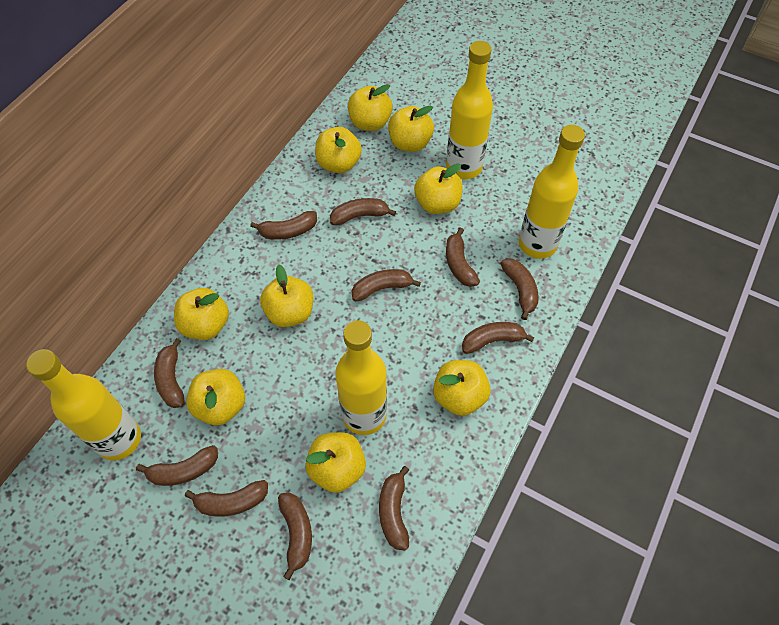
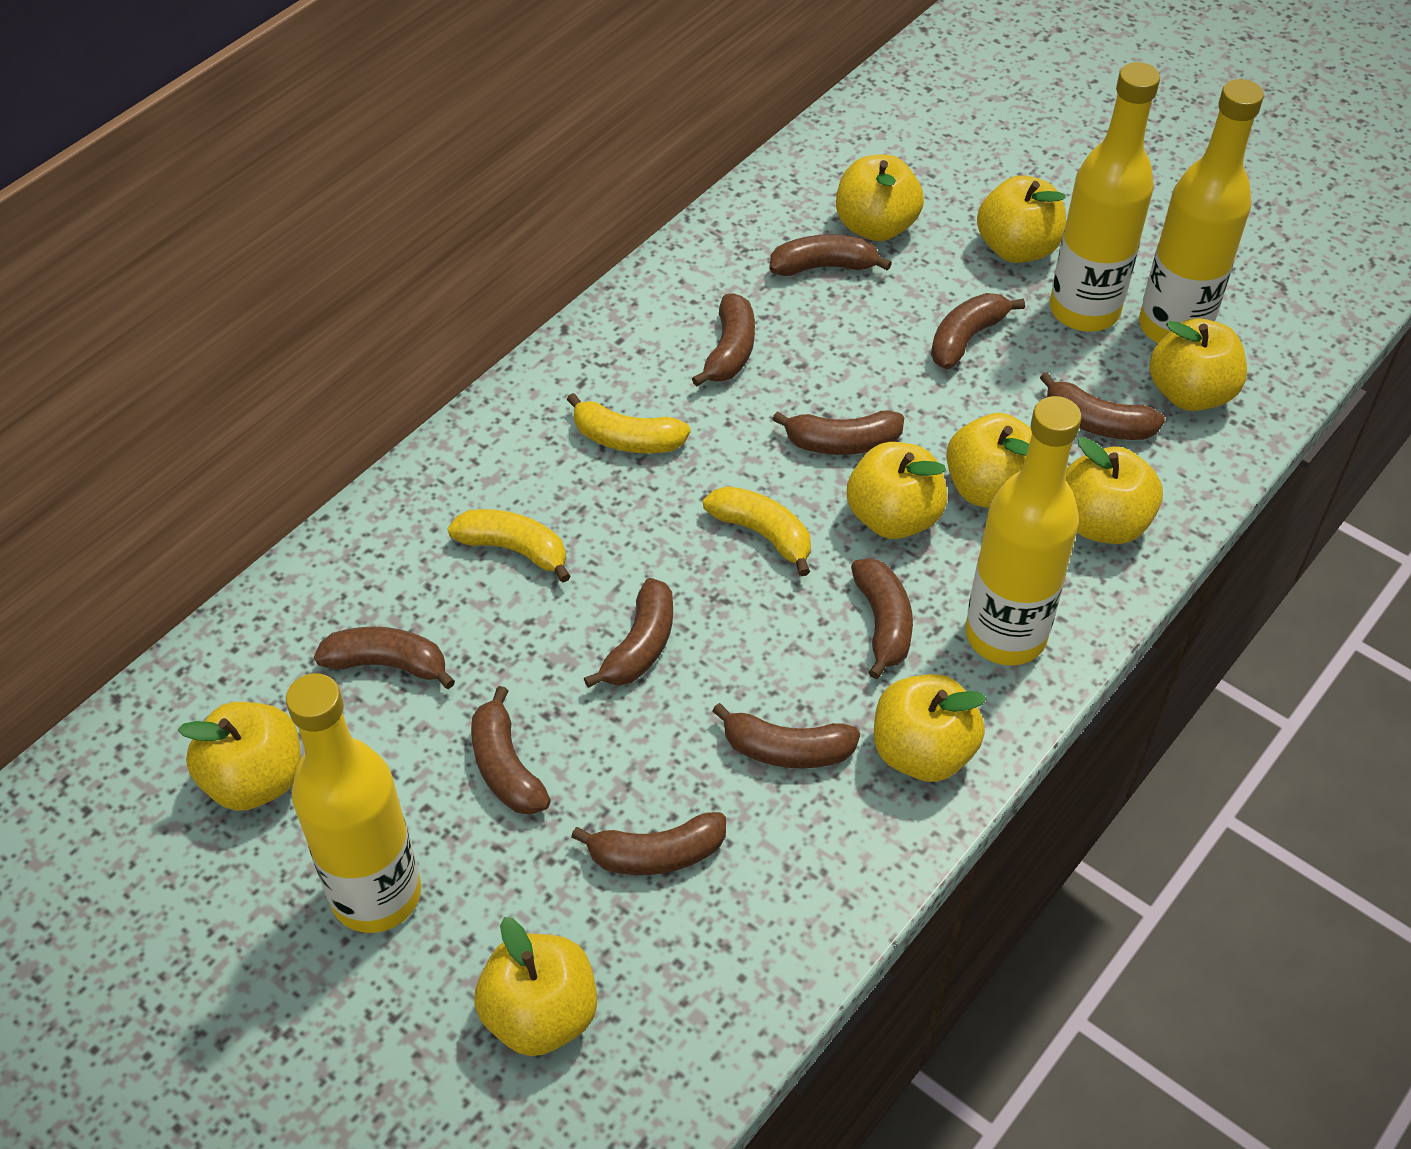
yellow banana: 0 -> 3

